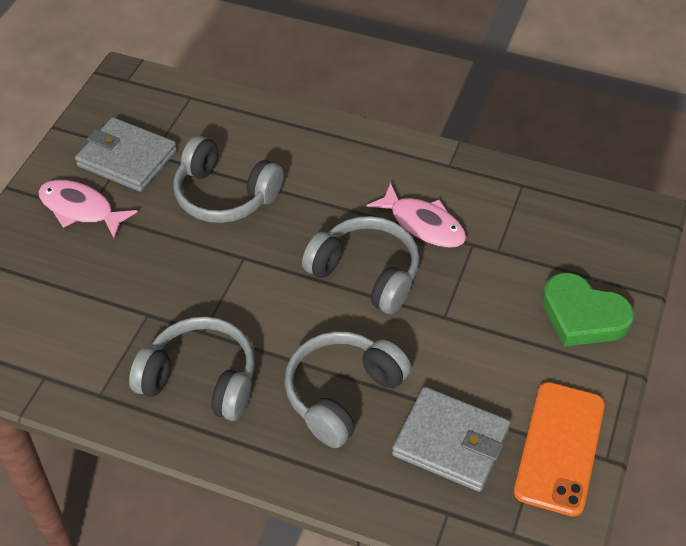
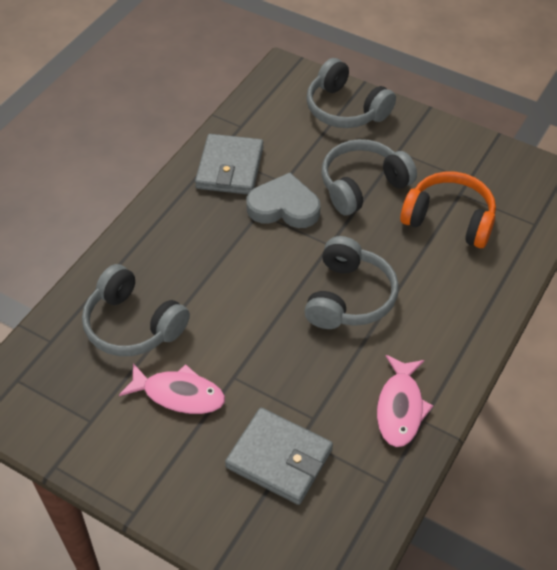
green heart: 1 -> 0
grey heart: 0 -> 1
orange headphones: 0 -> 1
orange phone: 1 -> 0

